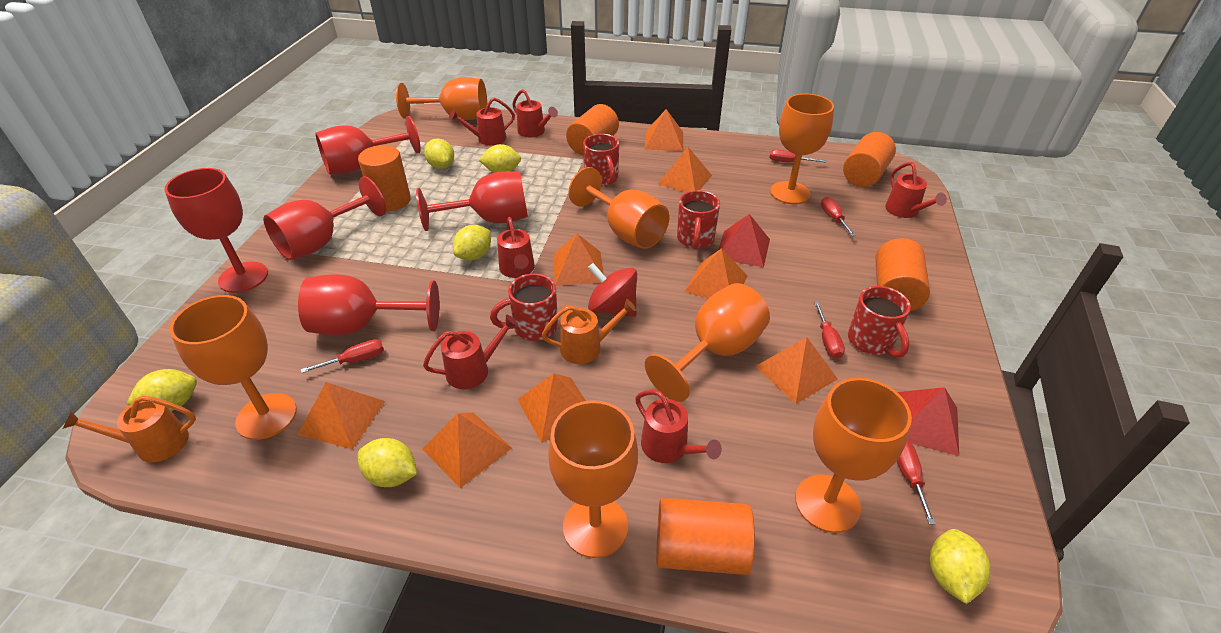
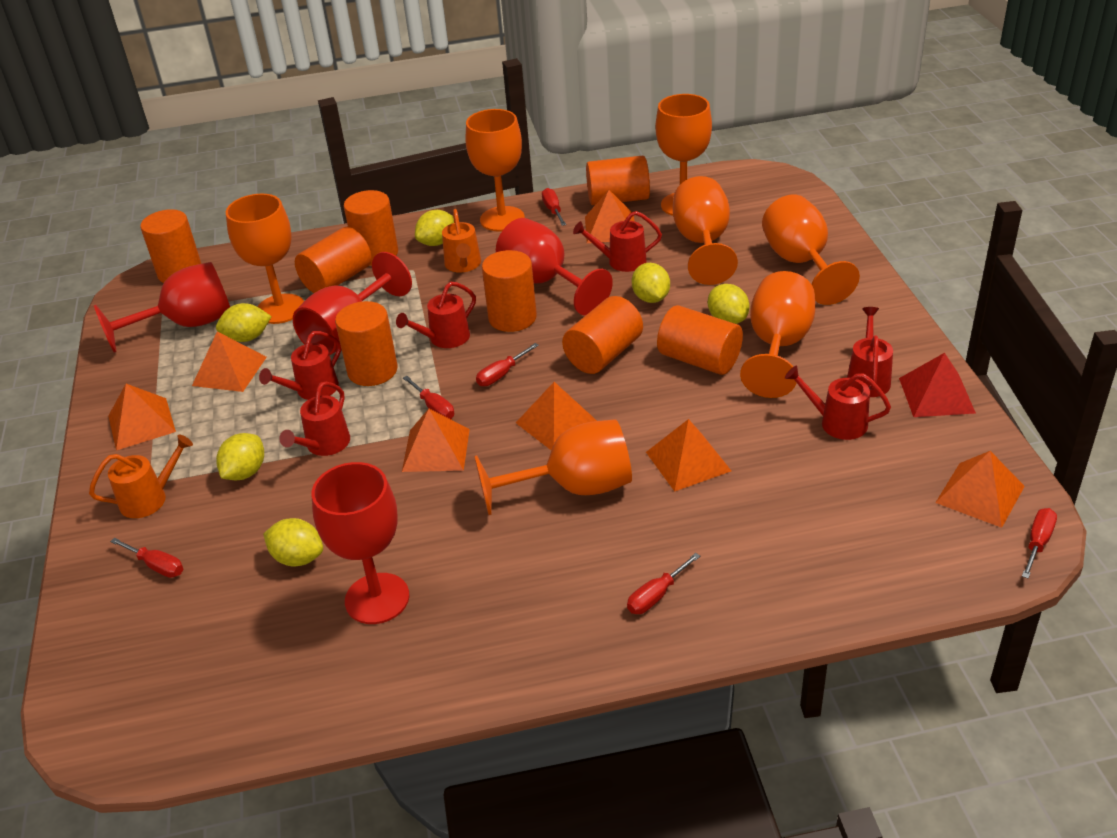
orange cylinder: 5 -> 8
orange pyramid: 8 -> 7
red goblet: 5 -> 4
red mug: 4 -> 0
red pyramid: 2 -> 1
red screwdriver: 5 -> 6
red spinning top: 1 -> 0

